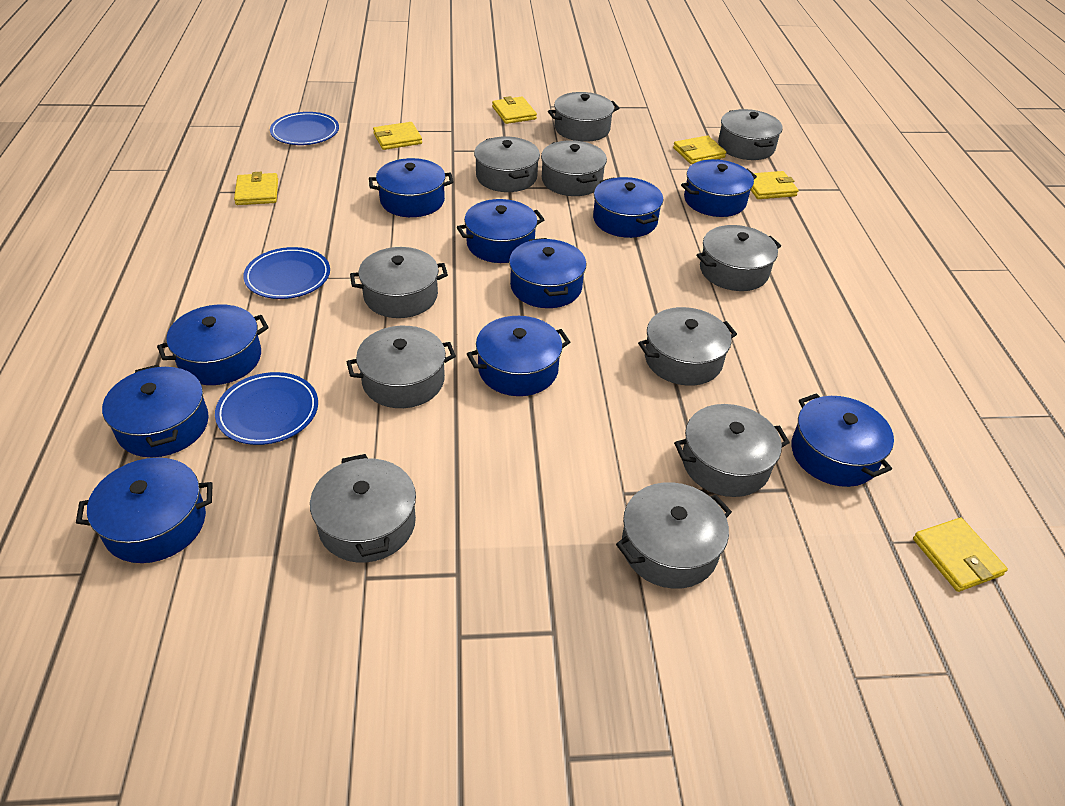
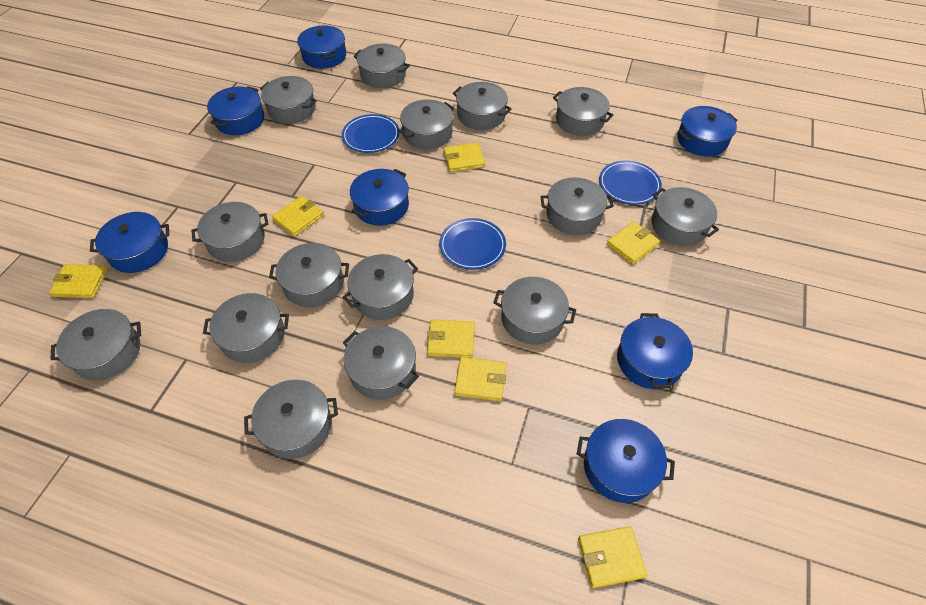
blue pot: 10 -> 7
grey pot: 11 -> 15
yellow wallet: 6 -> 7

